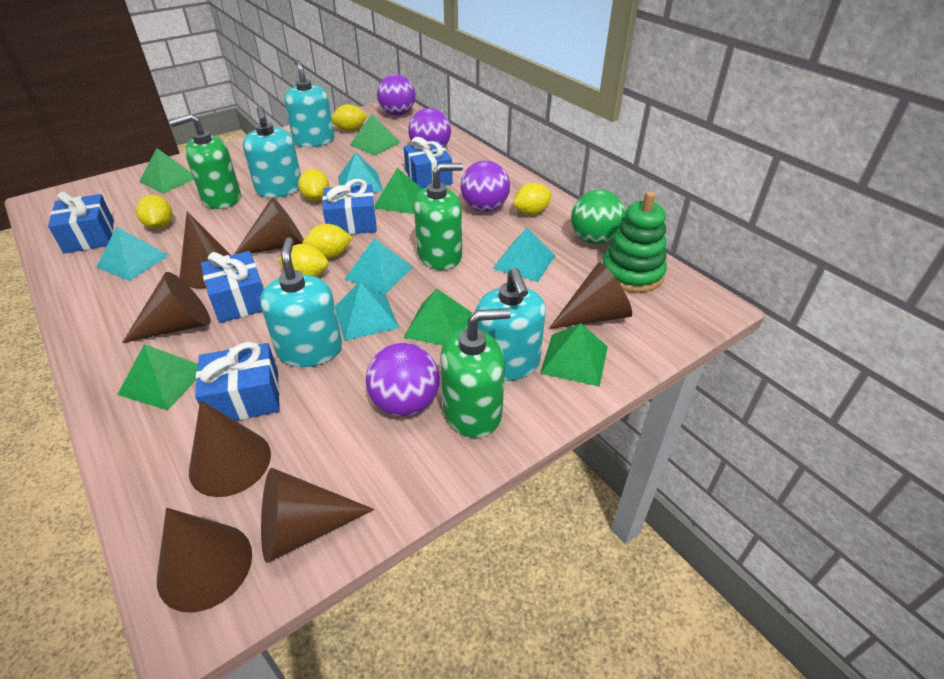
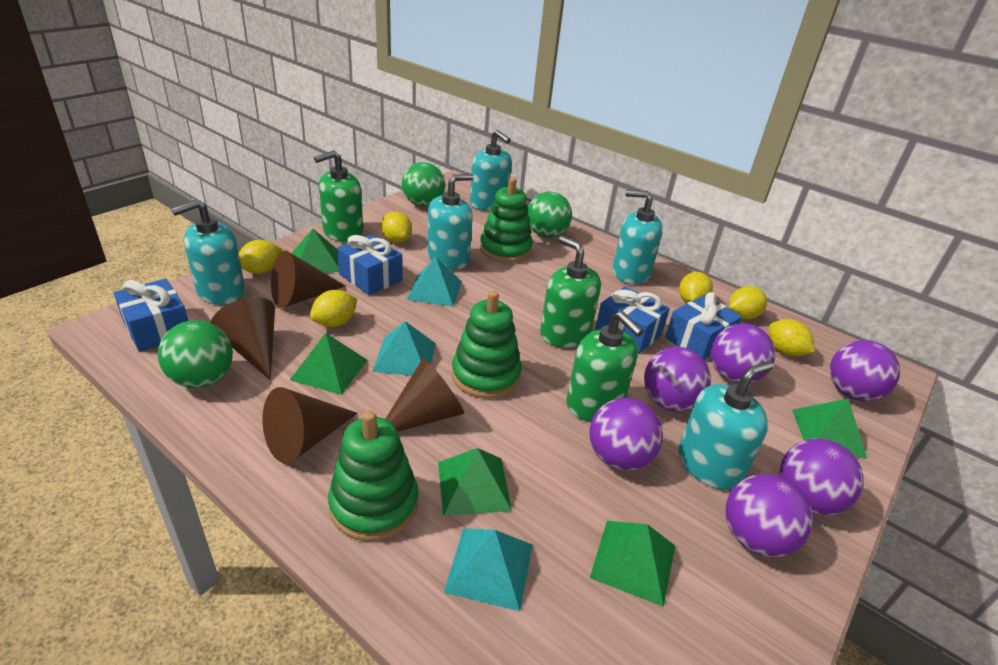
blue gift: 5 -> 4
brown cone: 7 -> 4
green ball: 1 -> 3
green pyramid: 6 -> 5
green stacking toy: 1 -> 3
purple ball: 4 -> 6
turquoise pyramid: 5 -> 3
turquoise soap dispenser: 4 -> 5

